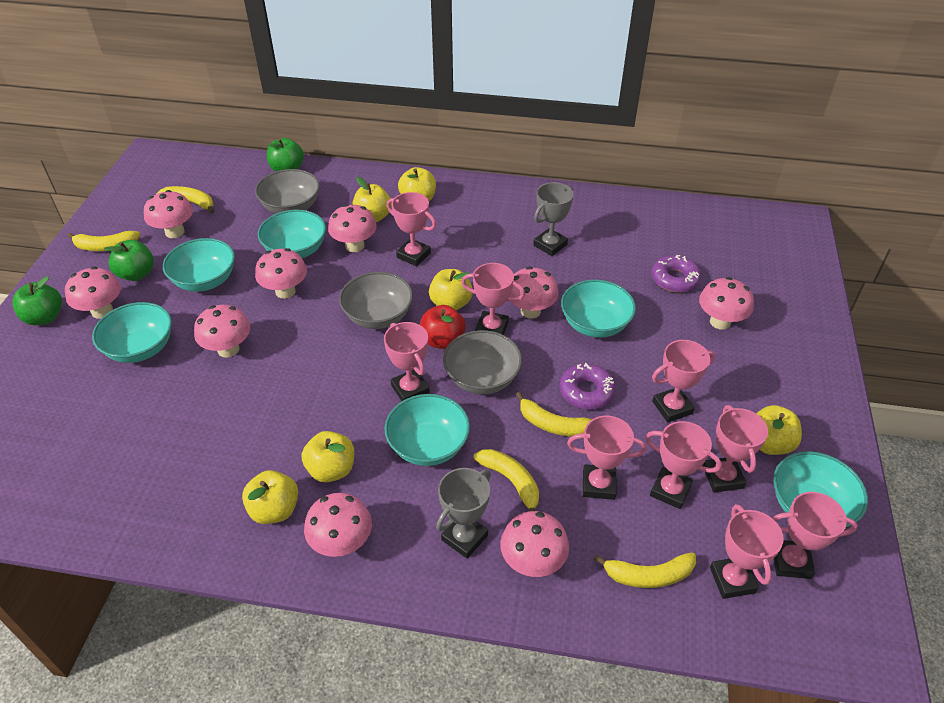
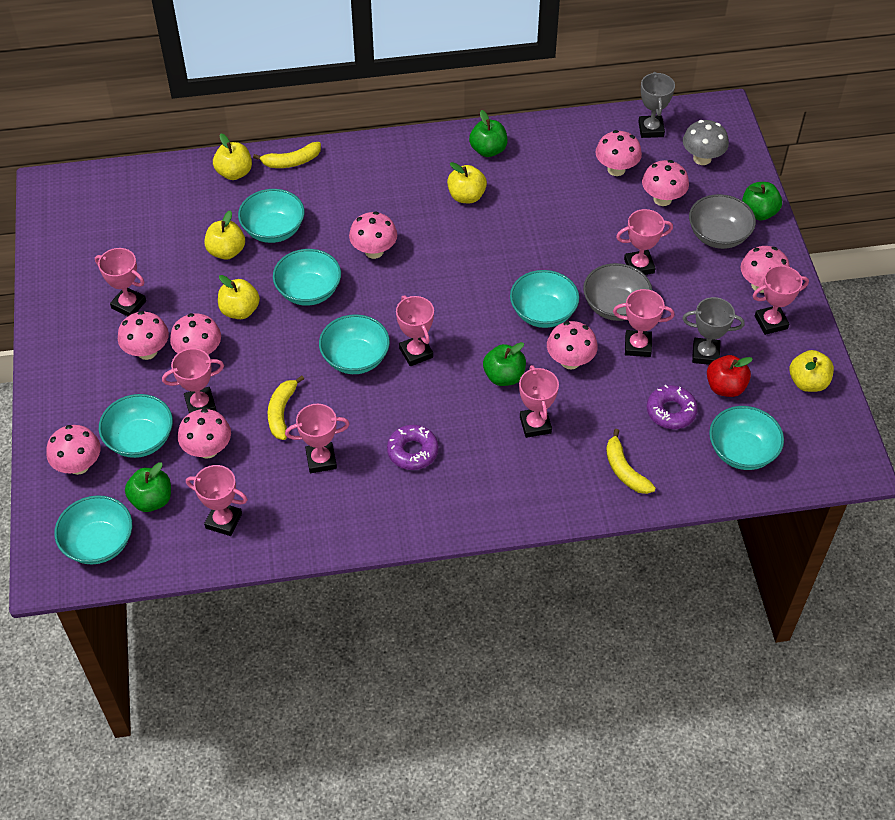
green apple: 3 -> 4
grey bowl: 3 -> 2
grey mushroom: 0 -> 1
turquoise bowl: 6 -> 7
yellow apple: 6 -> 5
yellow banana: 5 -> 3

